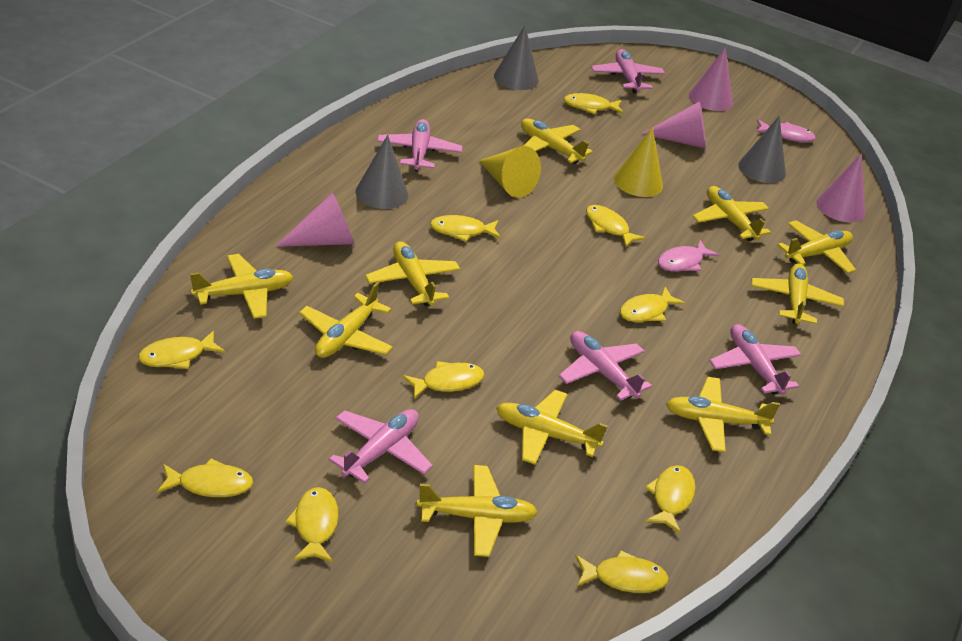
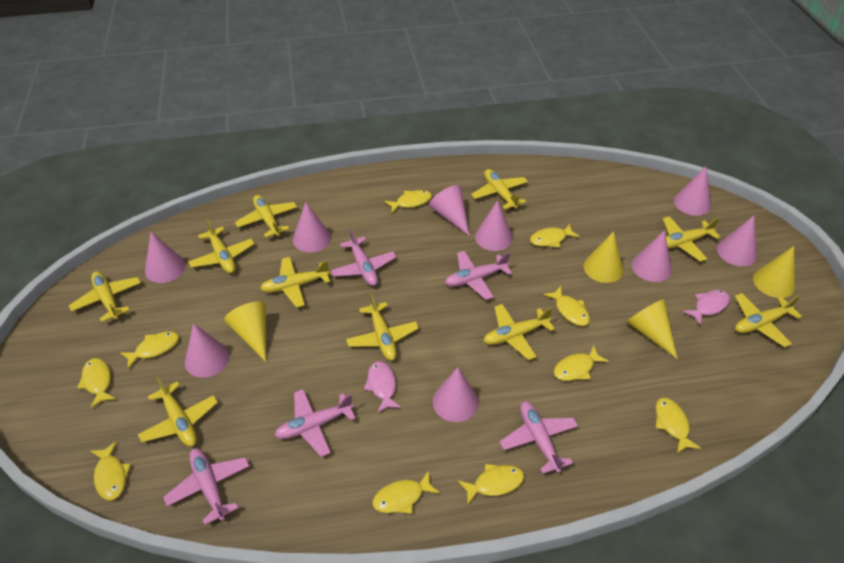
grey cone: 3 -> 0
pink cone: 4 -> 9
yellow cone: 2 -> 4

